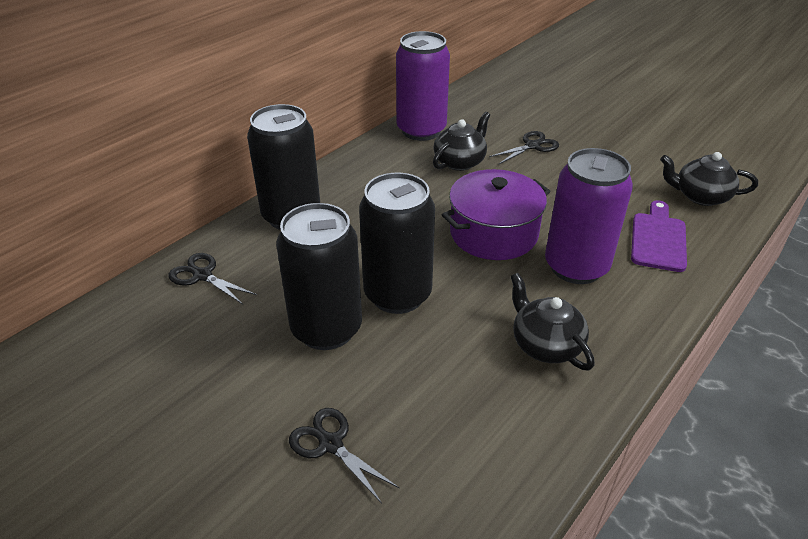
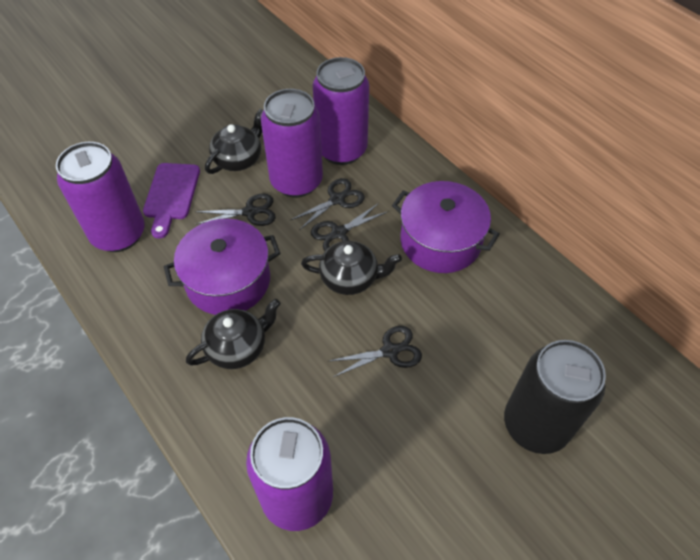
black can: 3 -> 1
black scissors: 3 -> 4
purple can: 2 -> 4
purple pot: 1 -> 2

